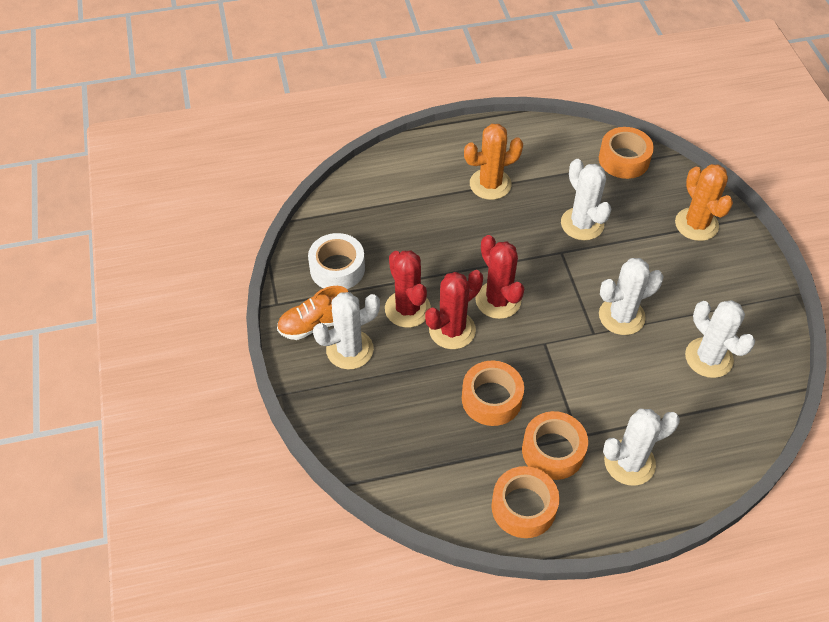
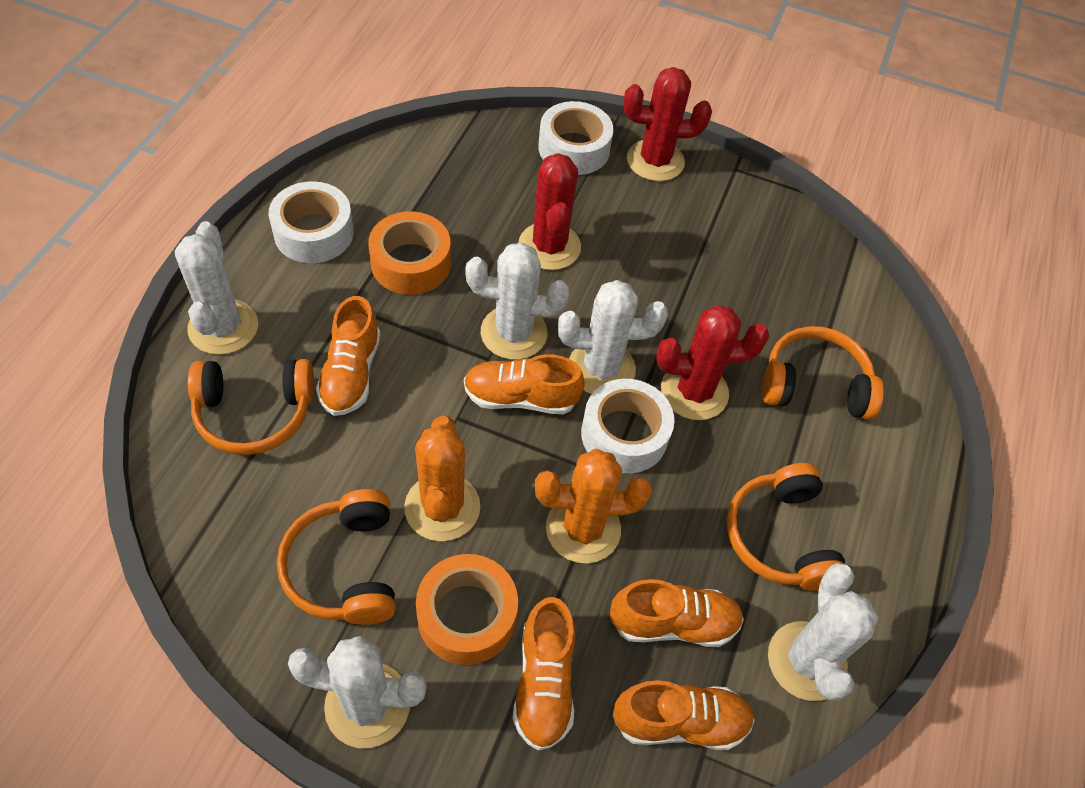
orange headphones: 0 -> 4
orange shoe: 1 -> 5
orange tape: 4 -> 2
white tape: 1 -> 3

